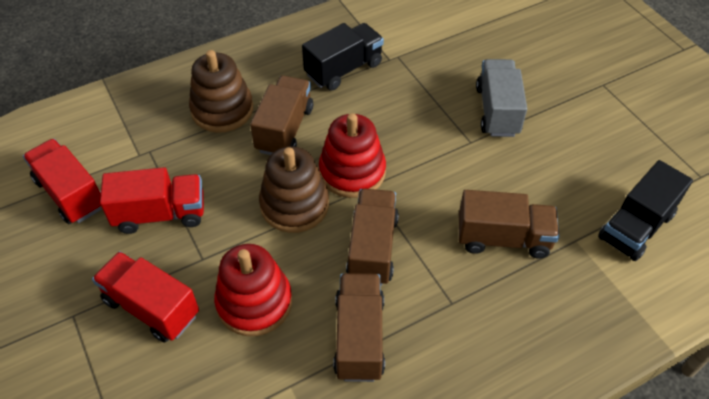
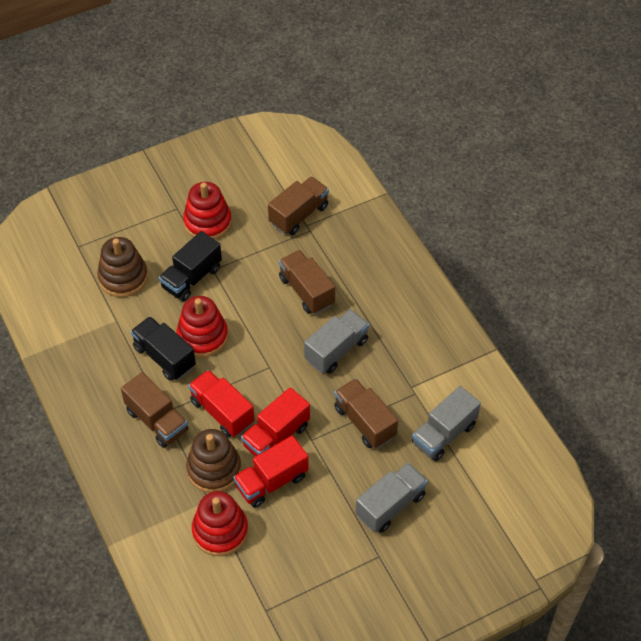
grey truck: 1 -> 3
red stacking toy: 2 -> 3

